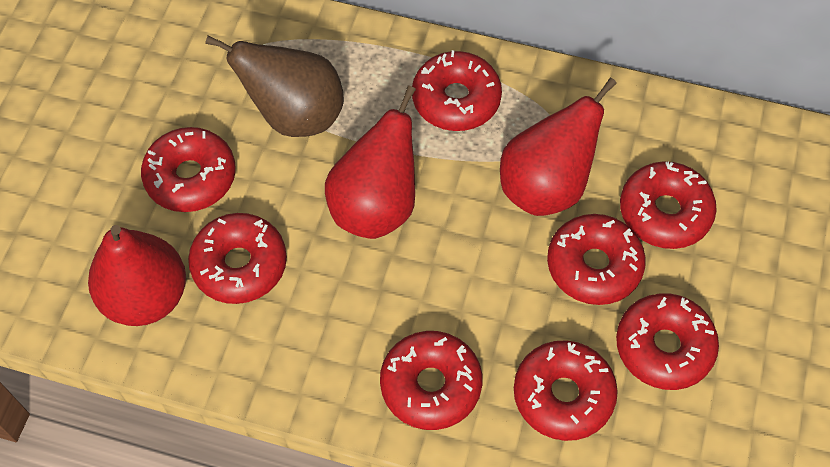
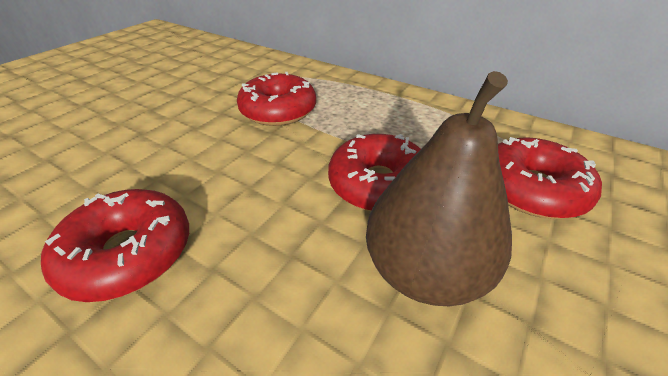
red donut: 8 -> 4
red pear: 3 -> 0

